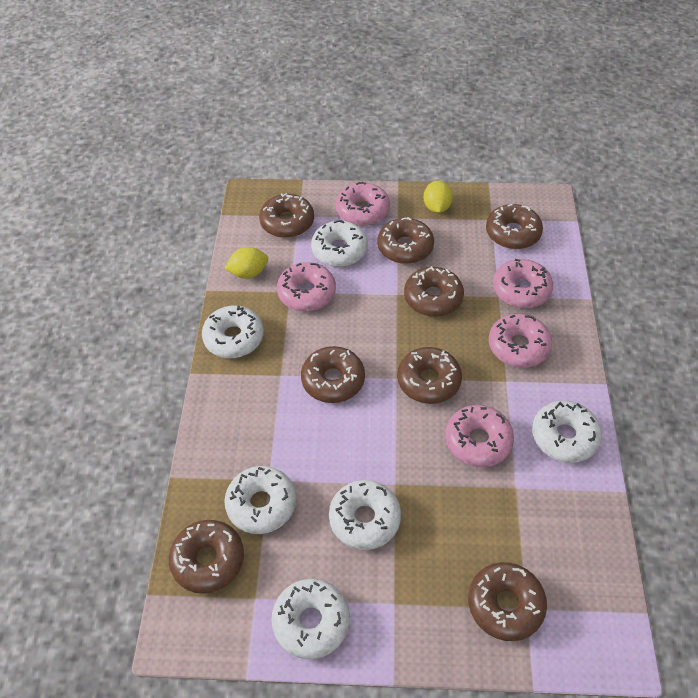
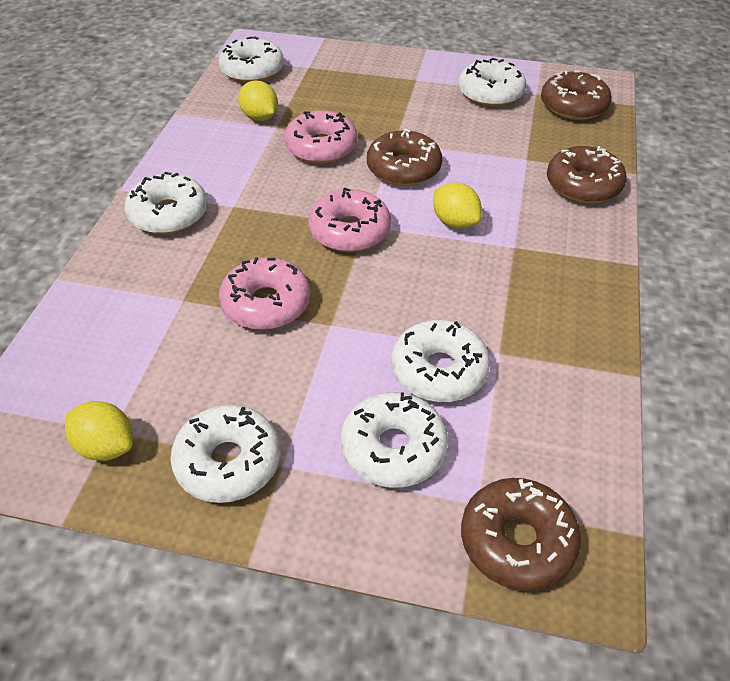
brown donut: 8 -> 4
pink donut: 5 -> 3
yellow lemon: 2 -> 3

